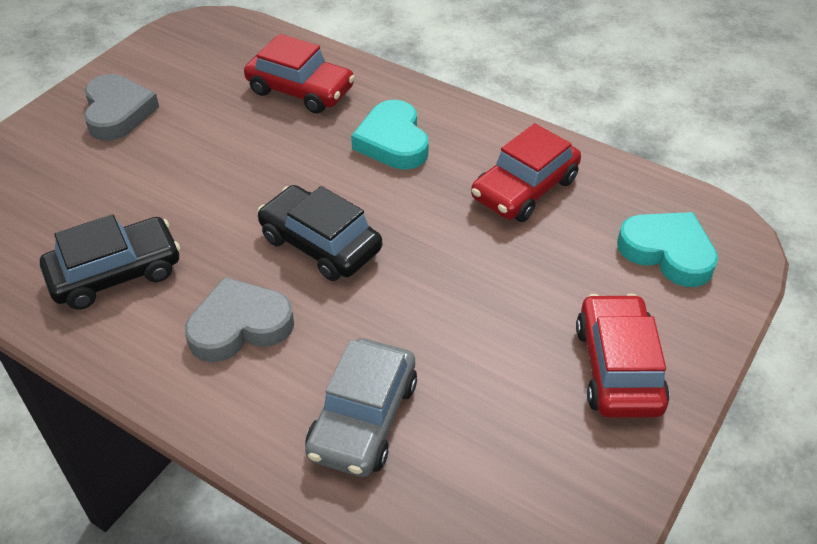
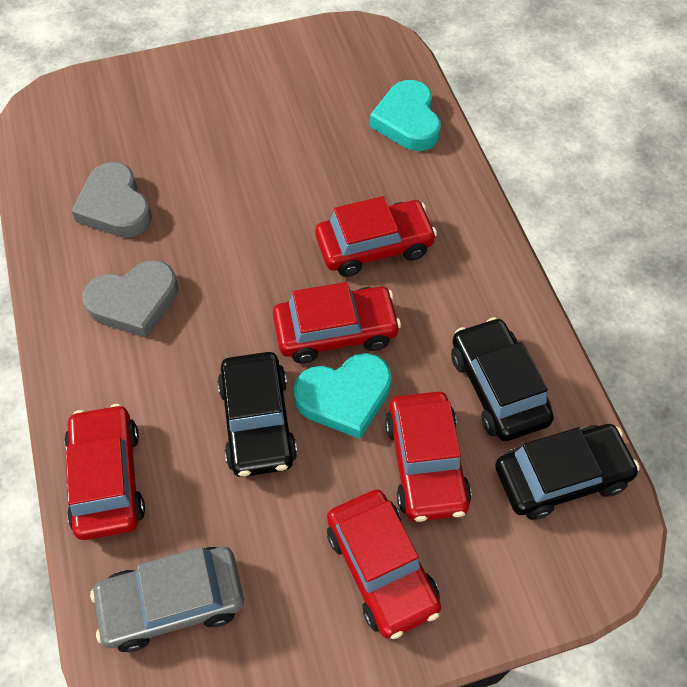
black car: 2 -> 3
red car: 3 -> 5

